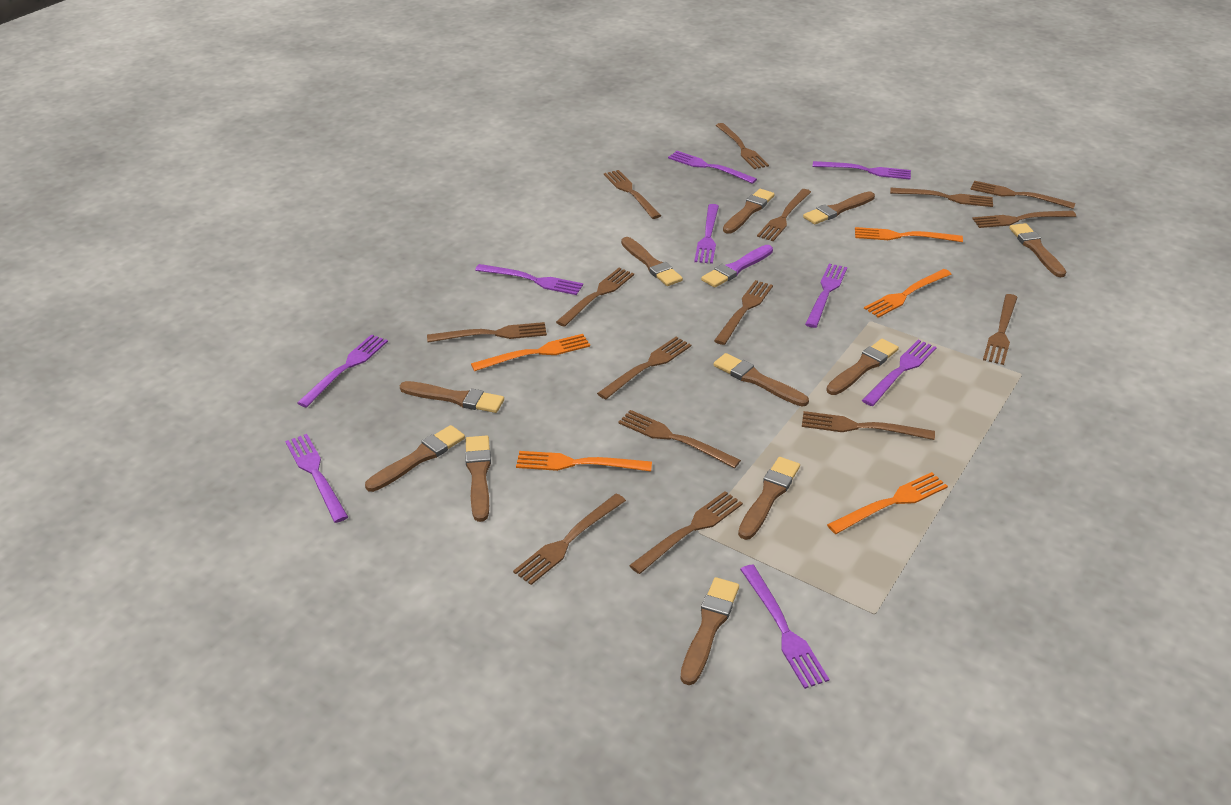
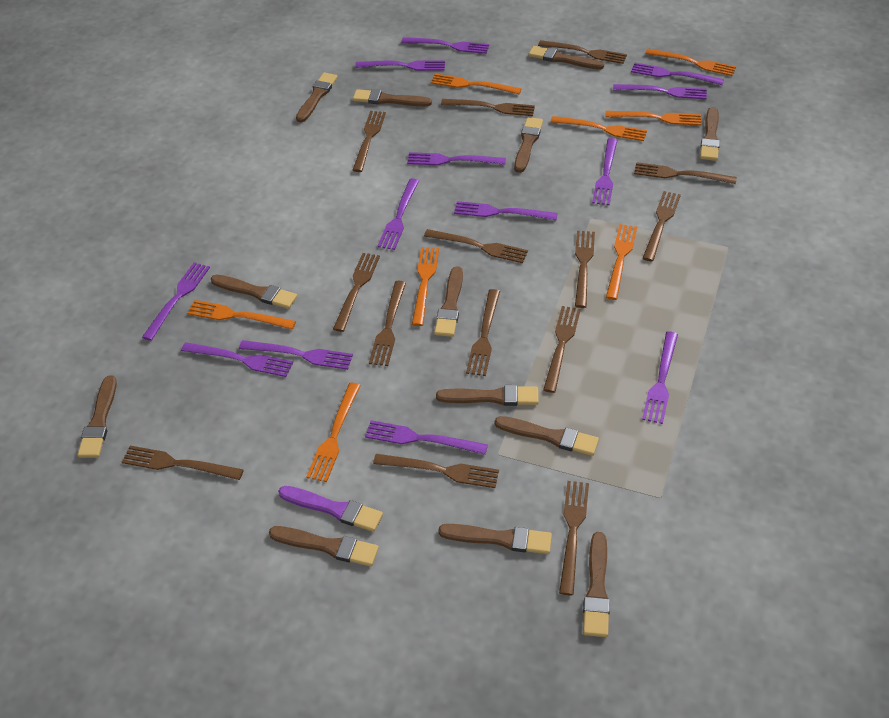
brown brush: 11 -> 13
brown fork: 15 -> 14
orange fork: 5 -> 8
purple fork: 9 -> 13

